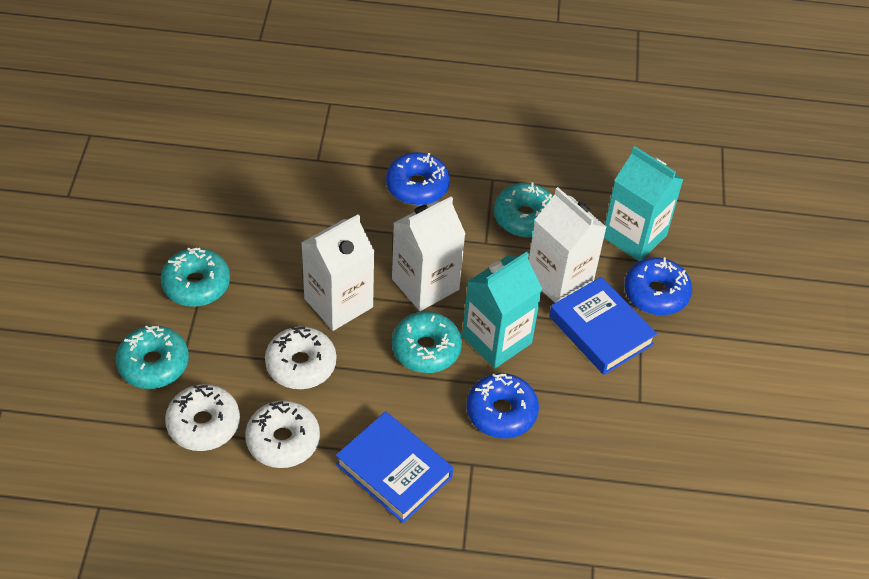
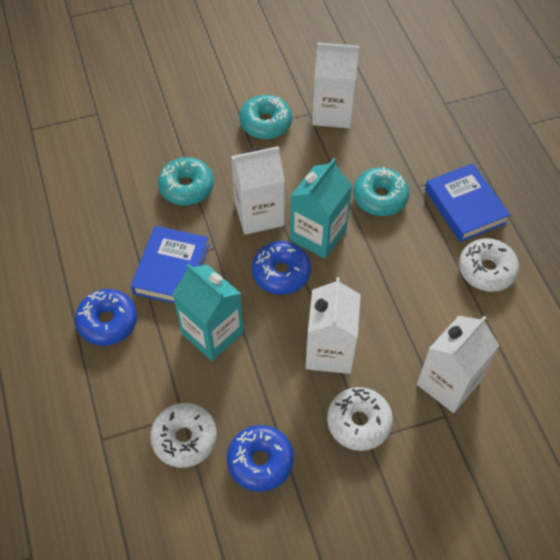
turquoise donut: 4 -> 3
white carton: 3 -> 4

